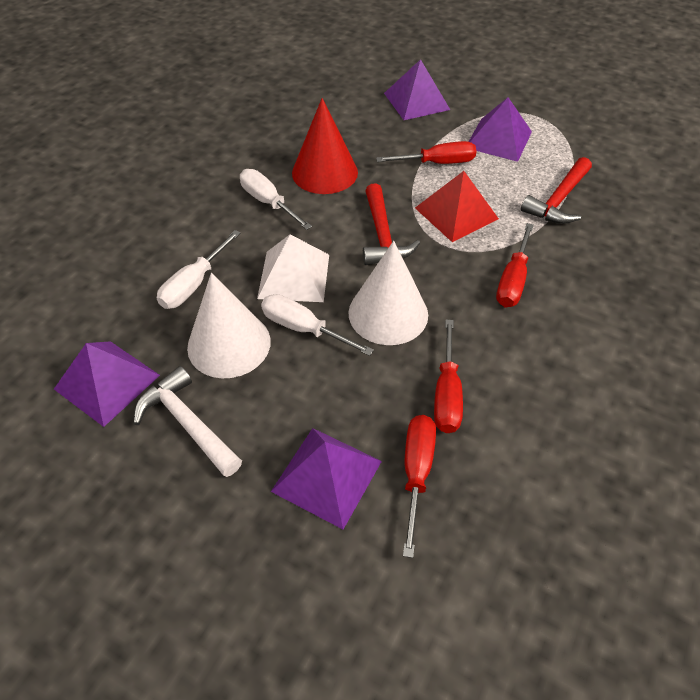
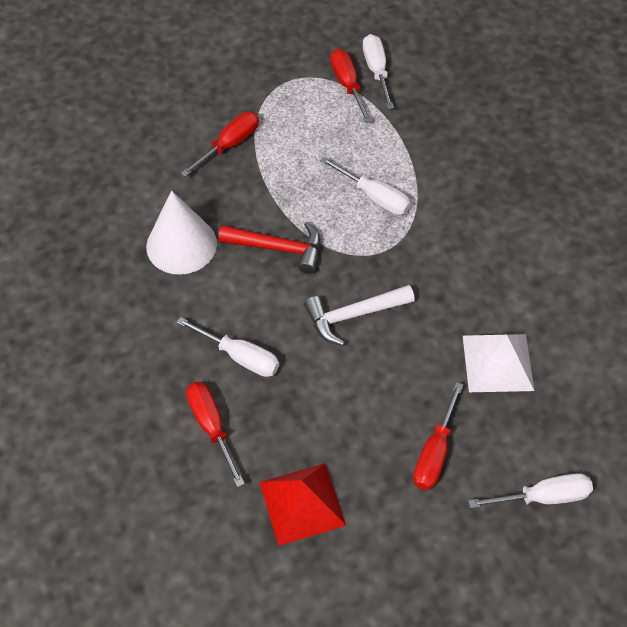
purple pyramid: 4 -> 0
red cone: 1 -> 0
red hammer: 2 -> 1
white cone: 2 -> 1
white screwdriver: 3 -> 4

